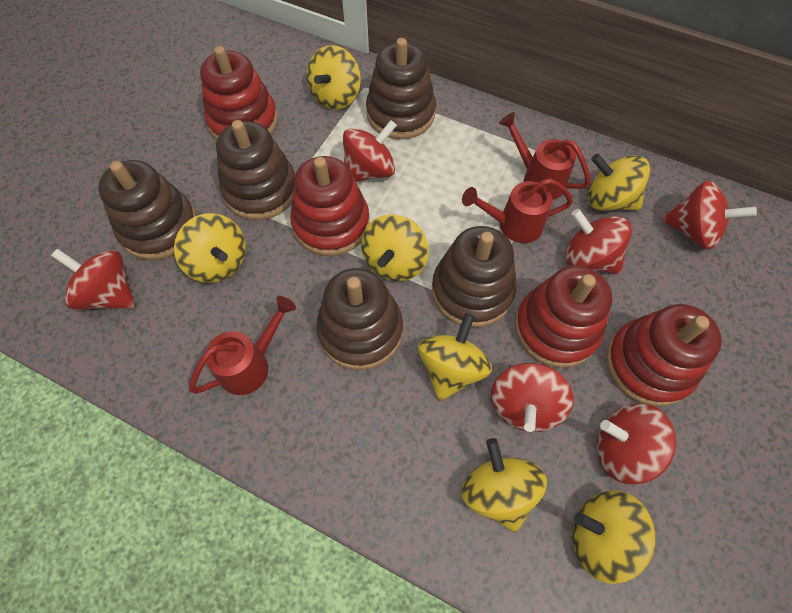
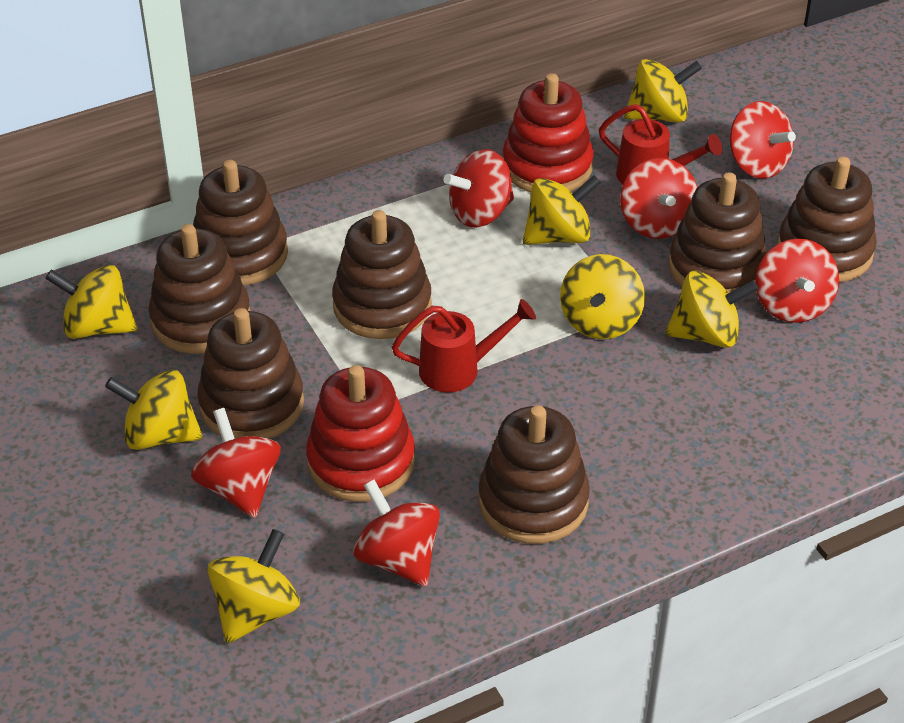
brown stacking toy: 5 -> 7
red stacking toy: 4 -> 2
red watering can: 3 -> 2

